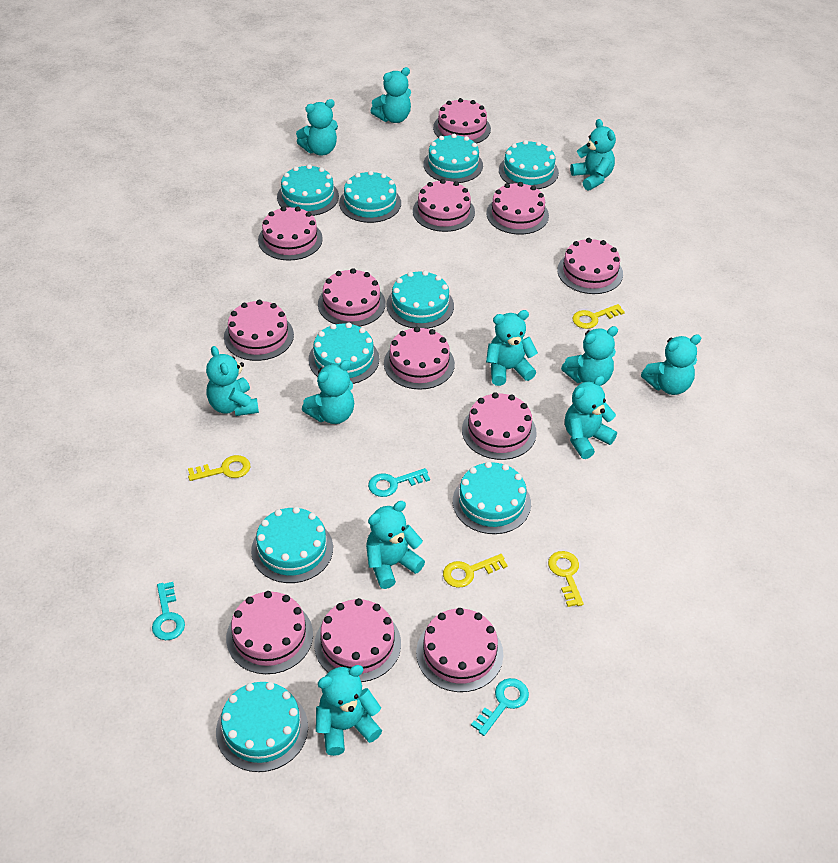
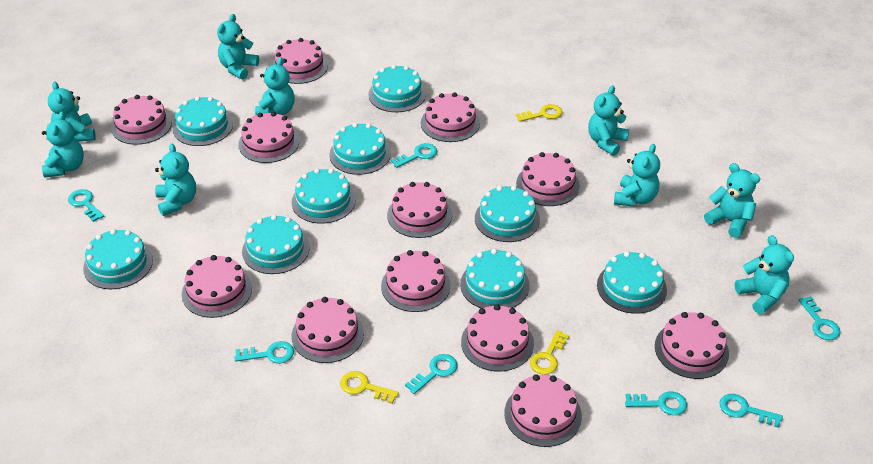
turquoise key: 3 -> 7
turquoise teddy bear: 11 -> 9
yellow key: 4 -> 3

